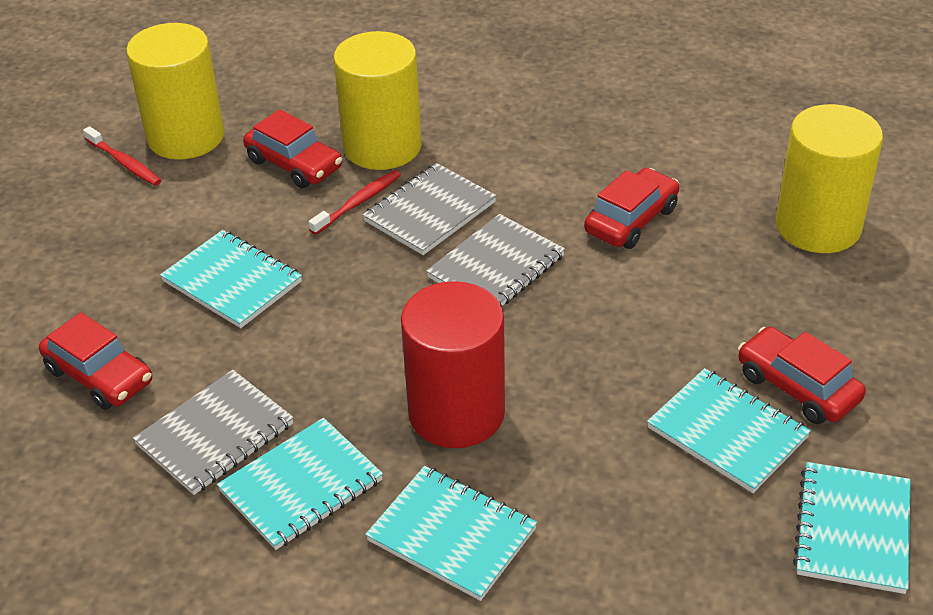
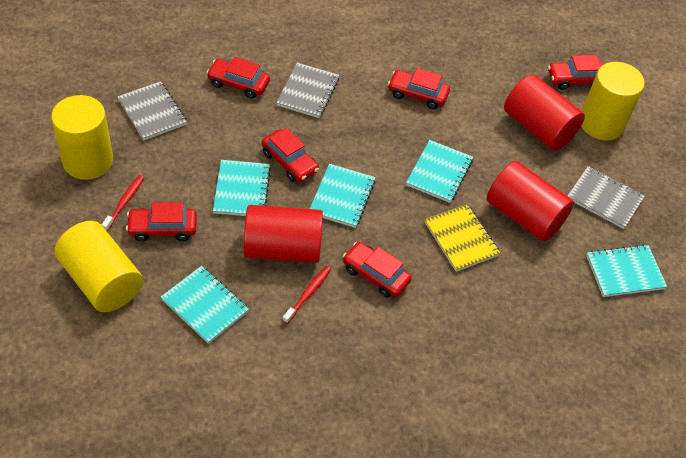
red car: 4 -> 6
red cylinder: 1 -> 3
yellow notebook: 0 -> 1

